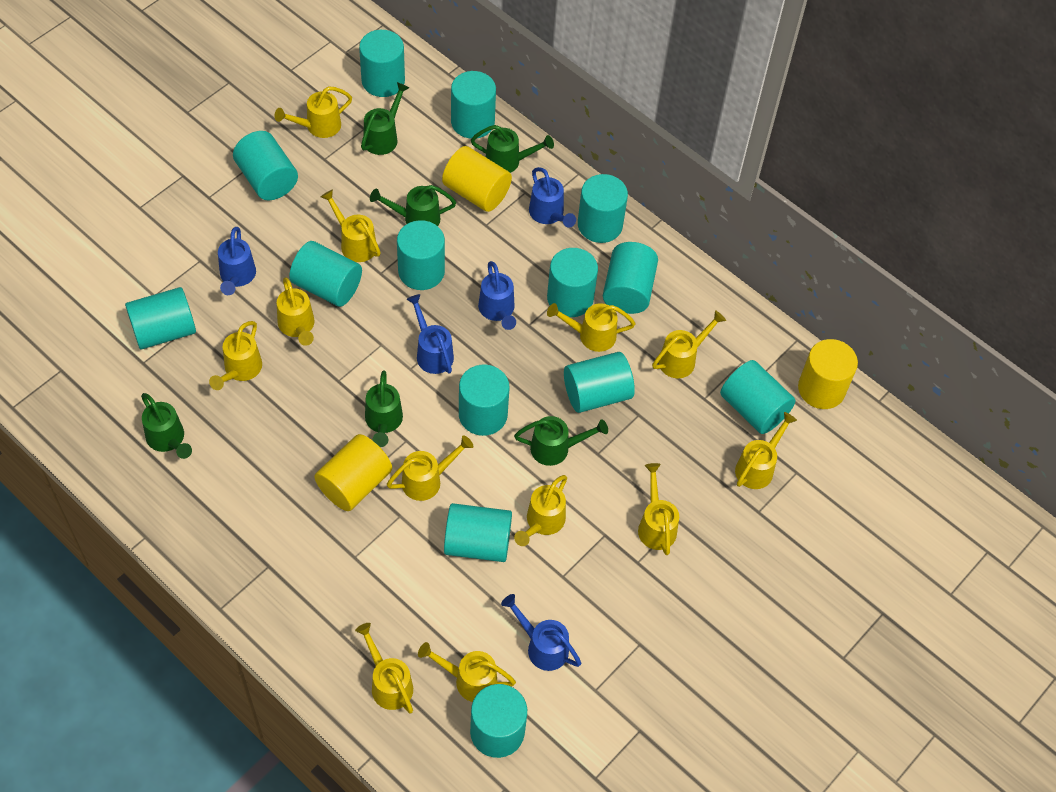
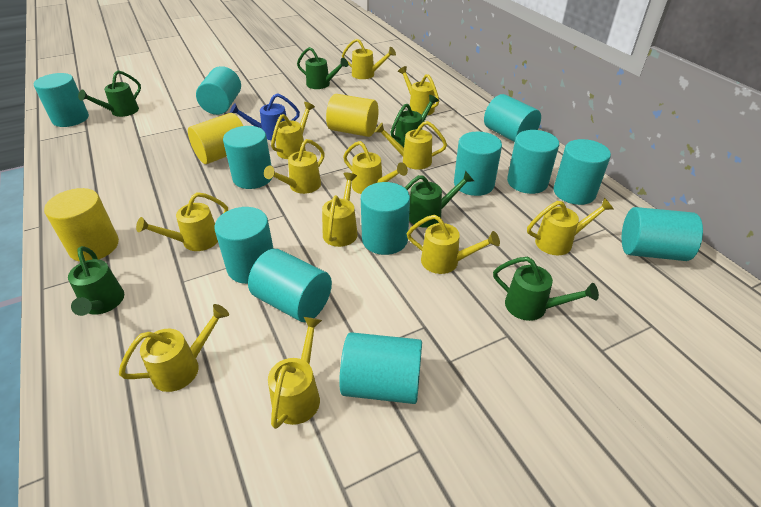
blue watering can: 5 -> 1
turquoise cylinder: 14 -> 12

